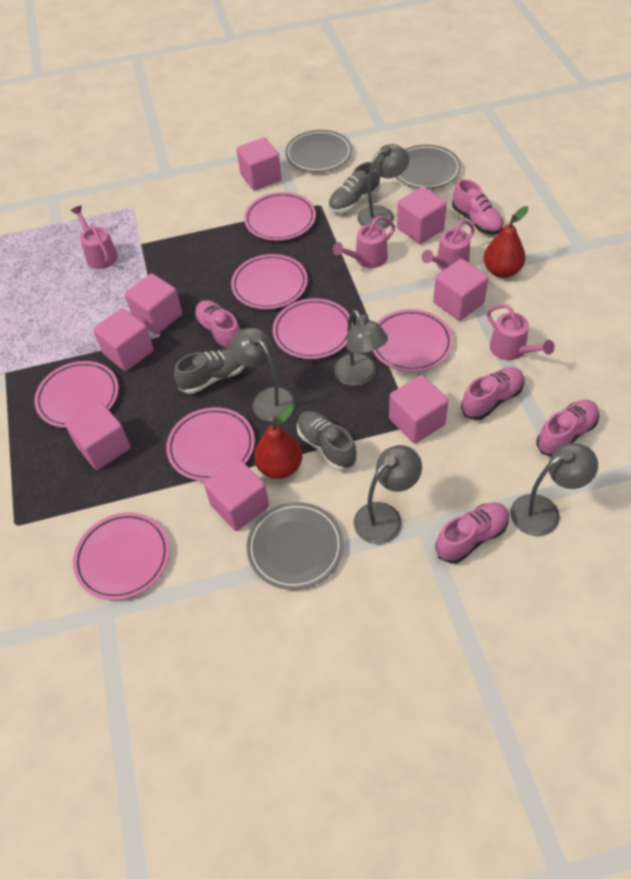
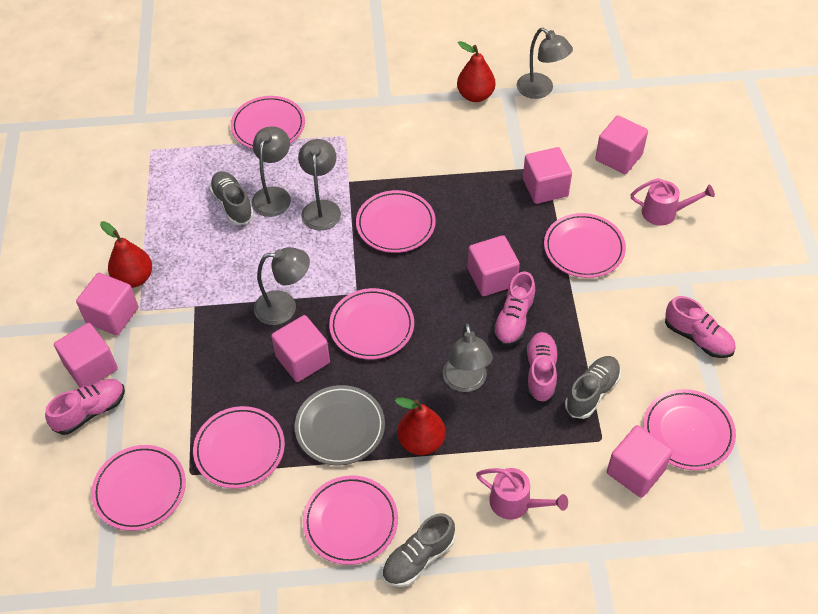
grey plate: 3 -> 1
pink cube: 8 -> 7
pink plate: 7 -> 8
pink shoe: 5 -> 4
pink watering can: 4 -> 2
red pear: 2 -> 3

